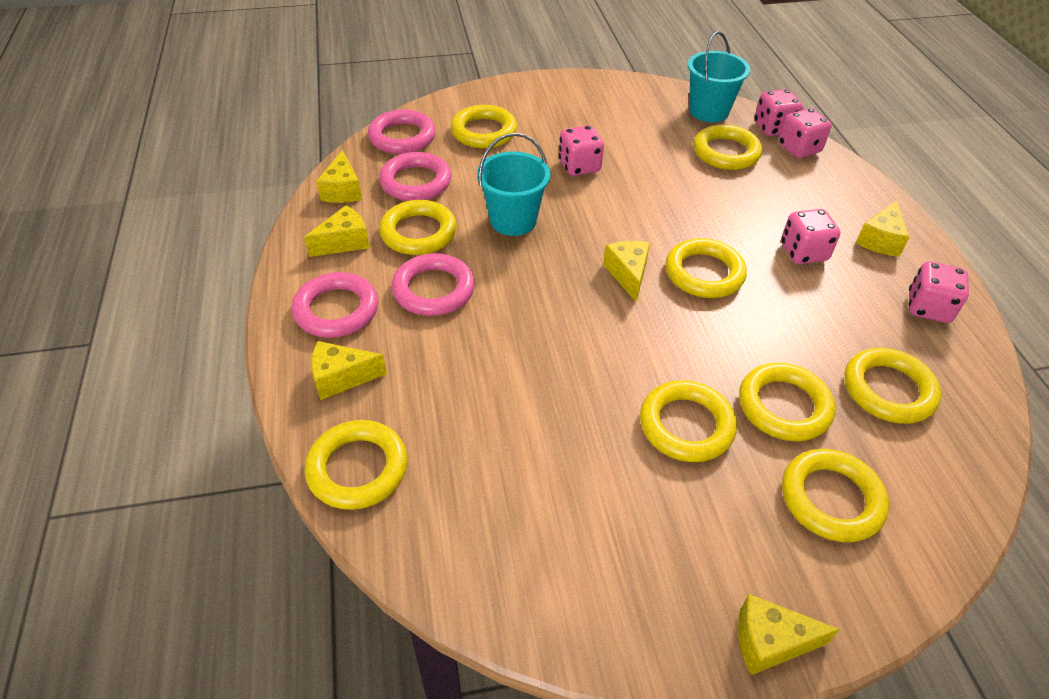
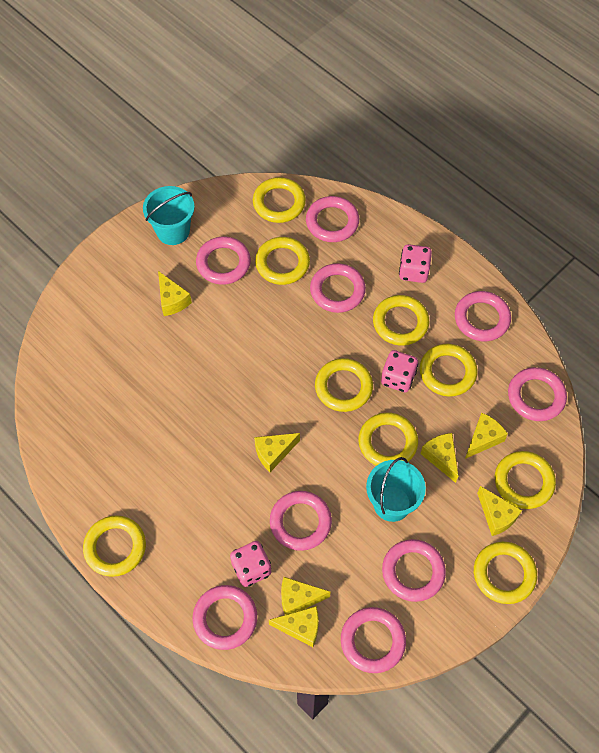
pink dice: 5 -> 3
pink ring: 4 -> 9
yellow cheese: 6 -> 7

